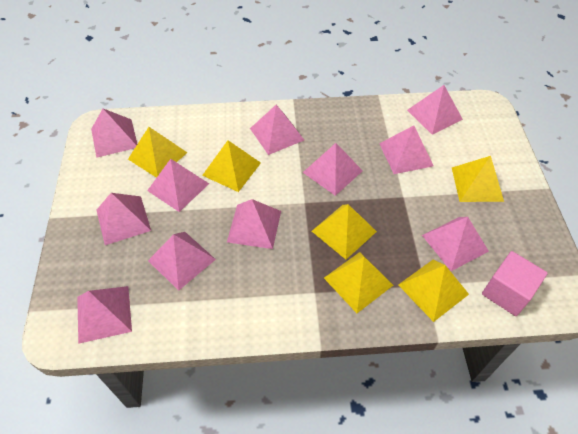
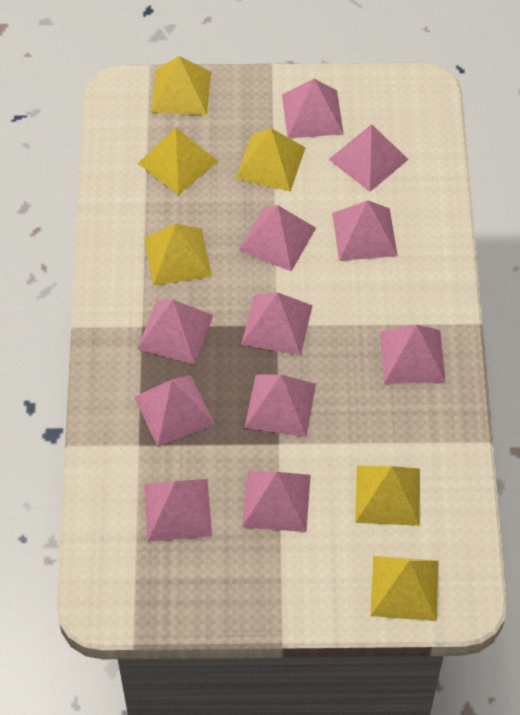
pink cube: 1 -> 0

